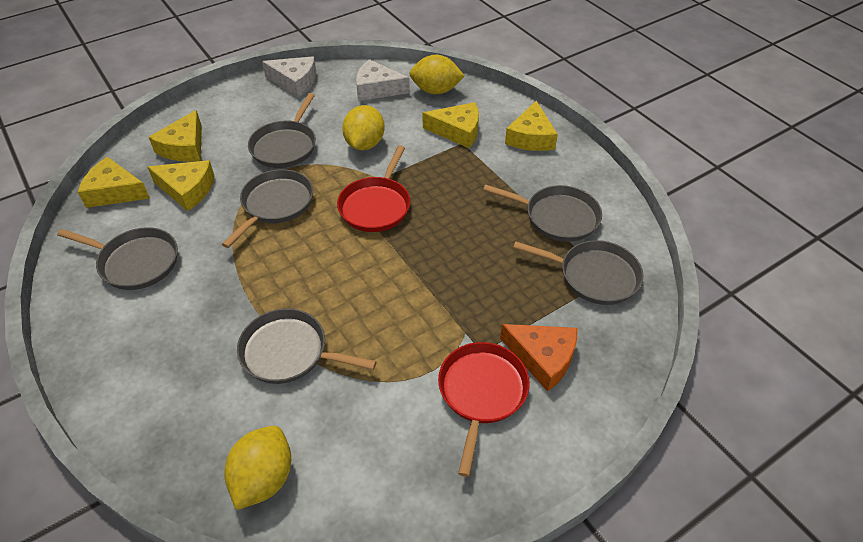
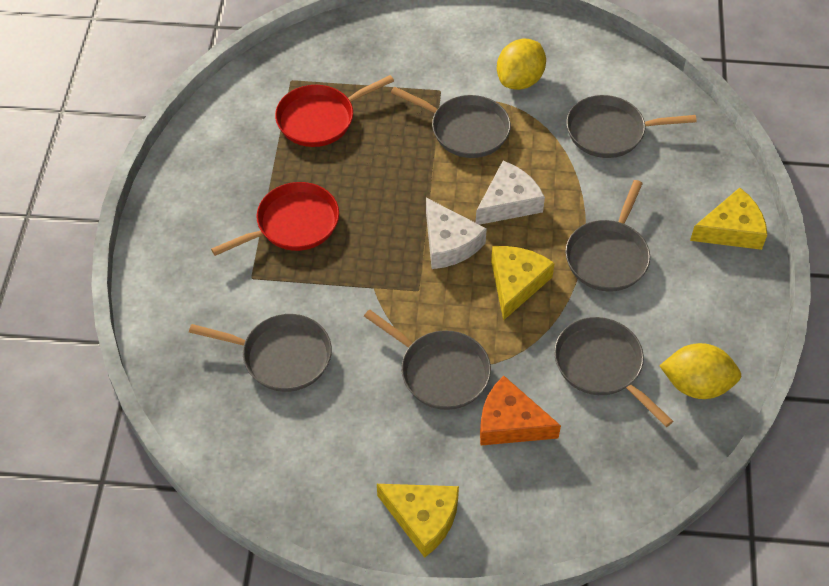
yellow cheese: 5 -> 3
yellow lemon: 3 -> 2

